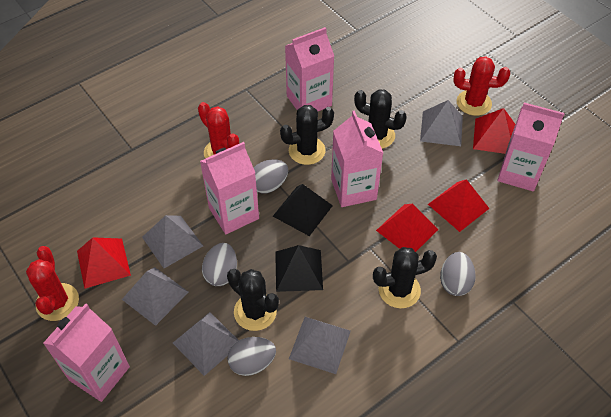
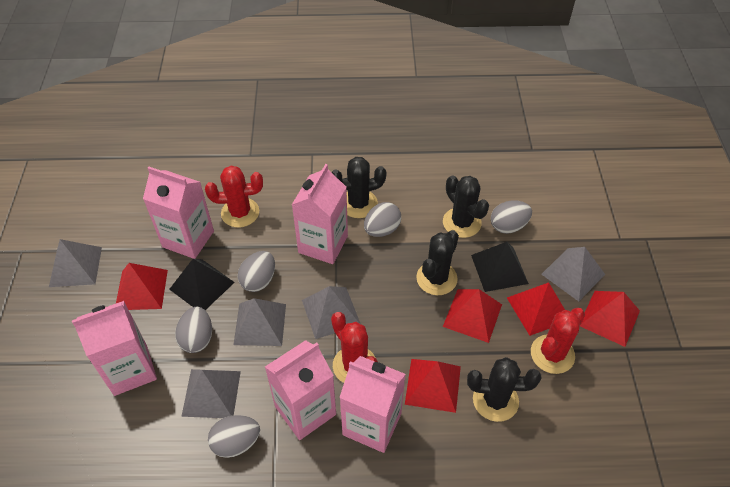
grey egg: 4 -> 5
red pyramid: 4 -> 5

